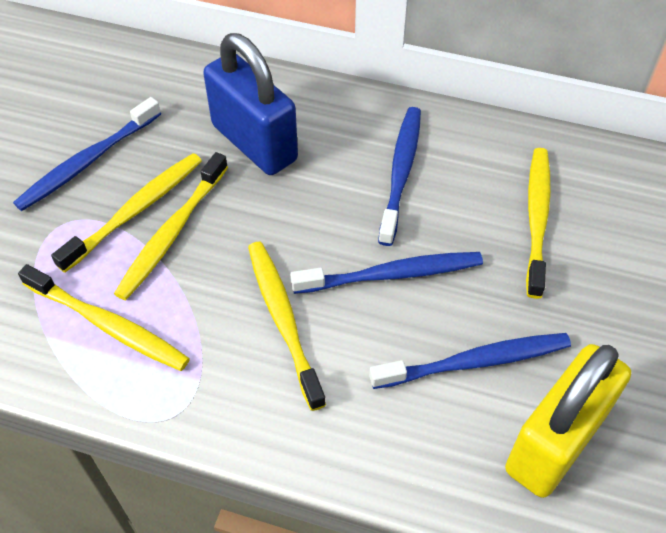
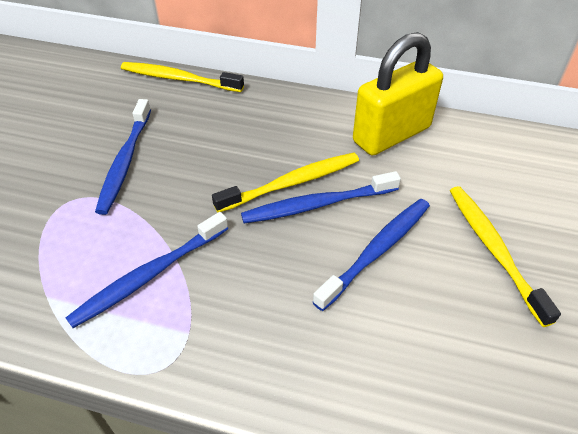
blue padlock: 1 -> 0
yellow toothbrush: 5 -> 3

